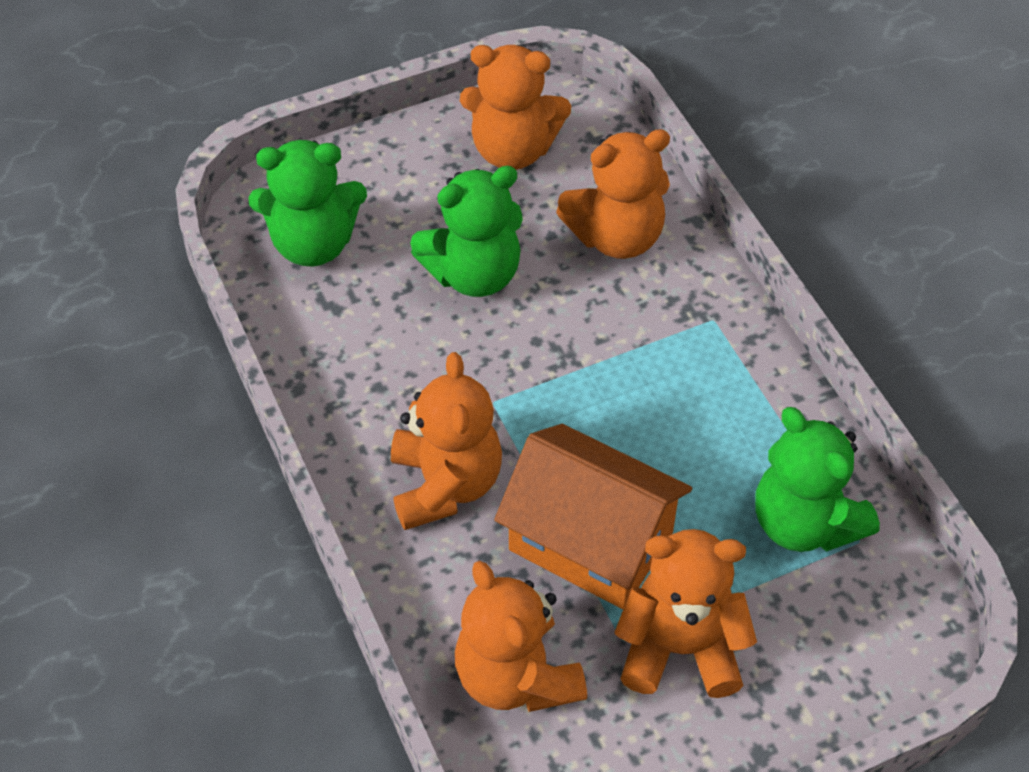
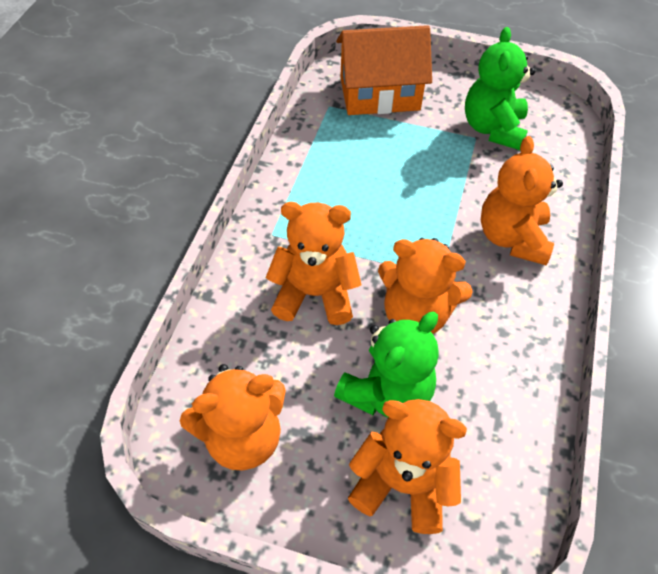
green teddy bear: 3 -> 2

